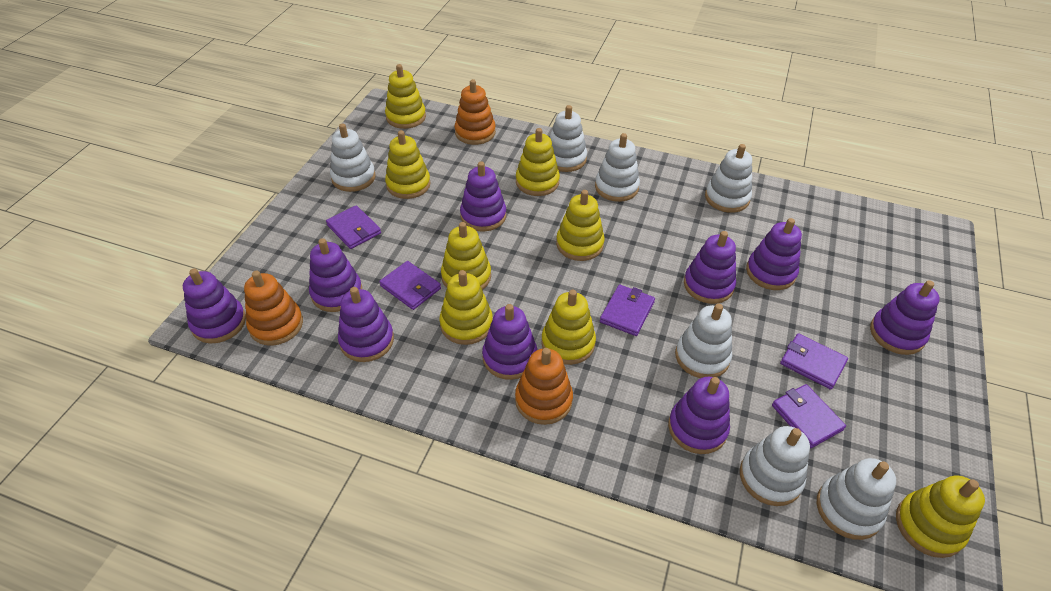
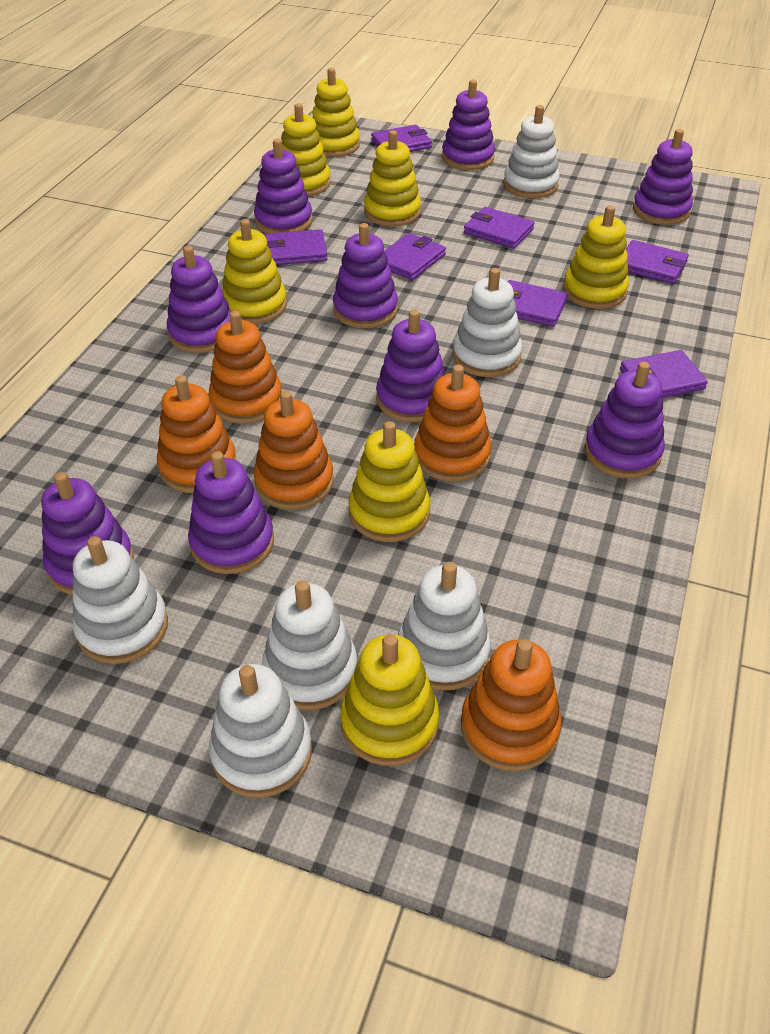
orange stacking toy: 3 -> 5
purple wallet: 5 -> 7
white stacking toy: 7 -> 6
yellow stacking toy: 8 -> 7

